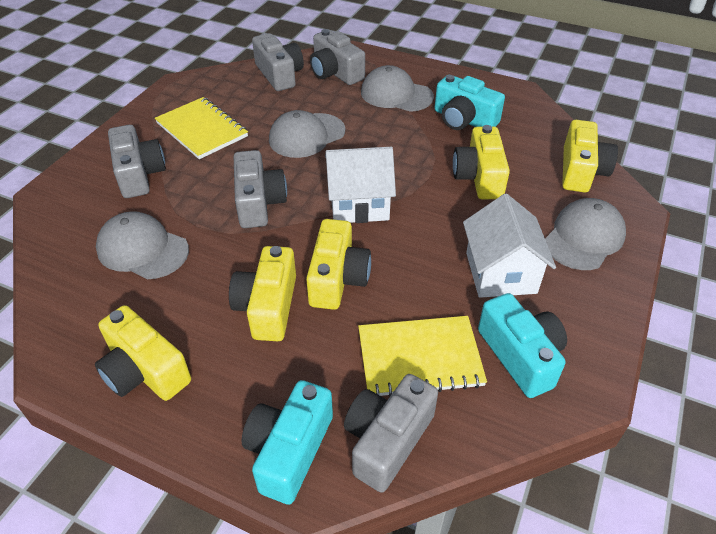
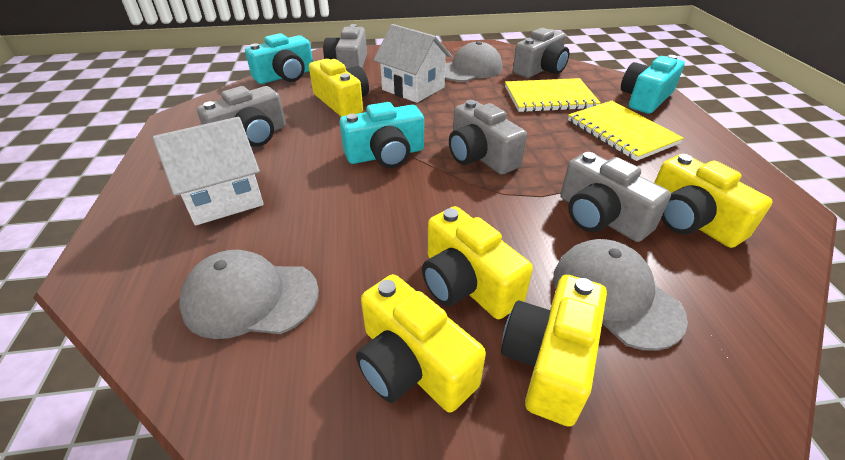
grey cap: 4 -> 3

